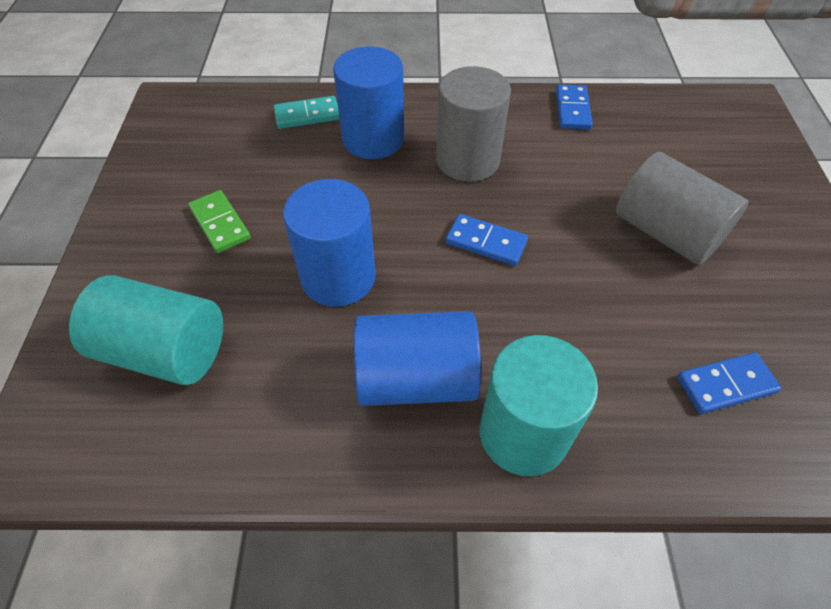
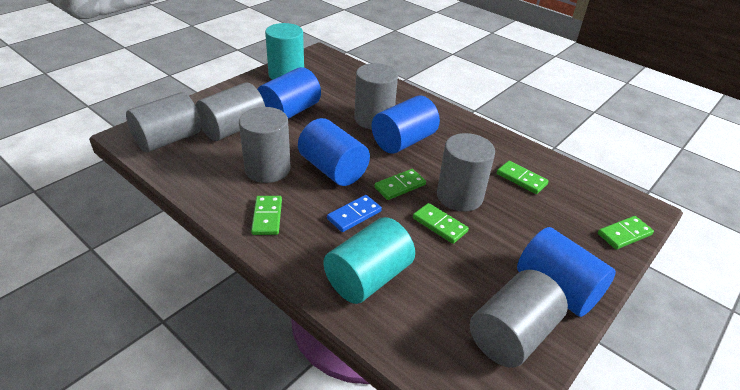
blue cylinder: 3 -> 4
blue domino: 3 -> 1
green domino: 1 -> 5
grey cylinder: 2 -> 6
turquoise domino: 1 -> 0

